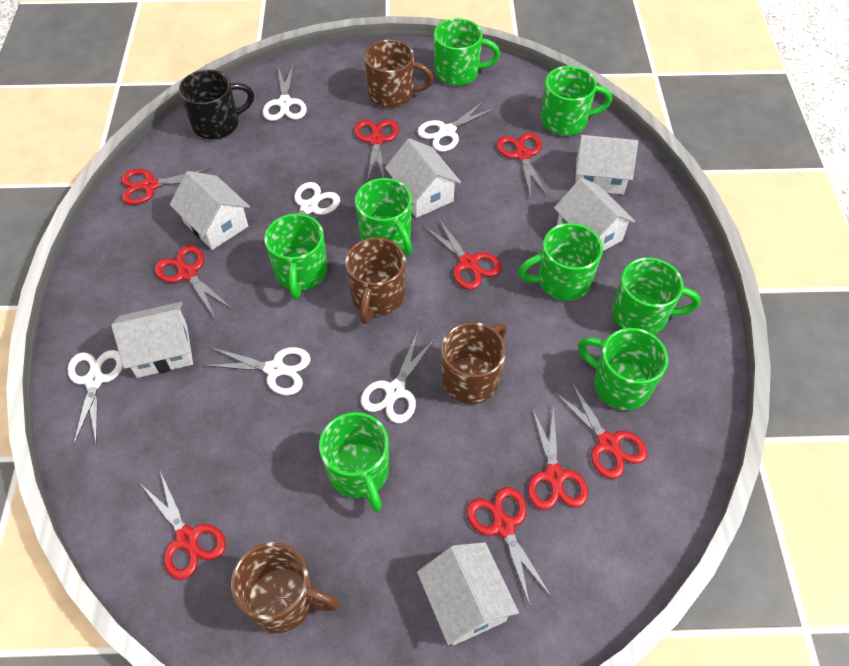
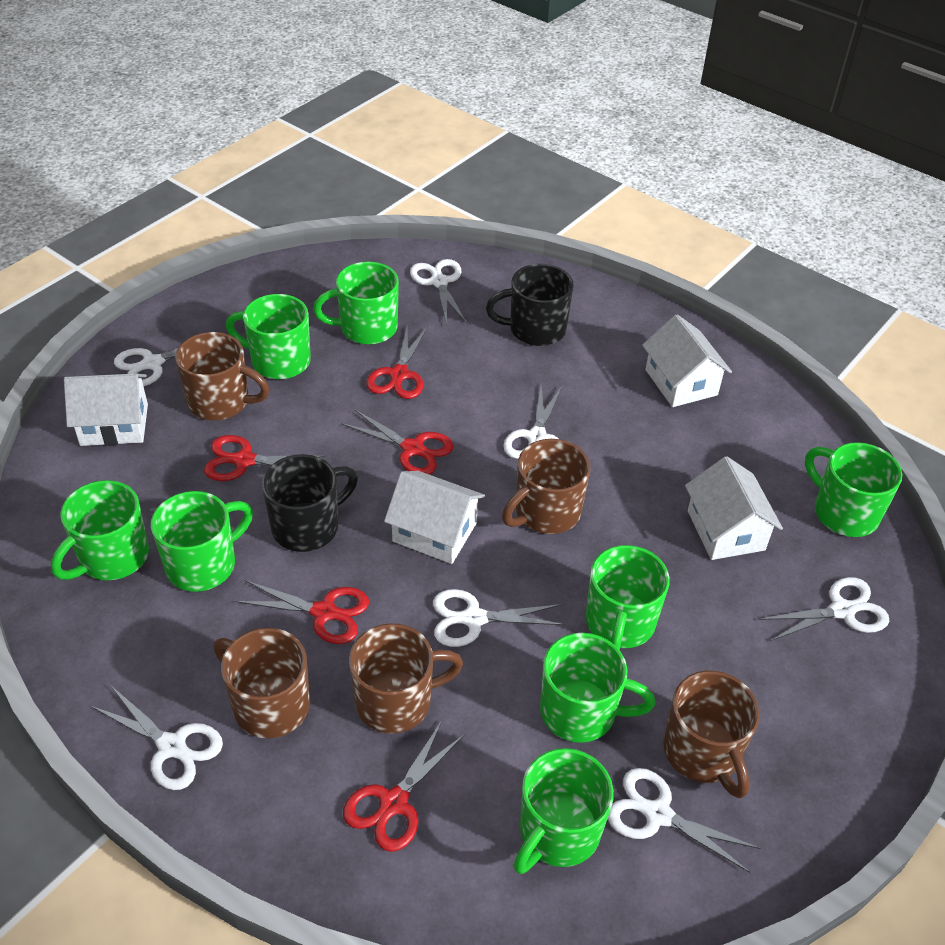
black mug: 1 -> 2
brown mug: 4 -> 5
red scissors: 9 -> 5
white house: 6 -> 4
white scissors: 6 -> 7

